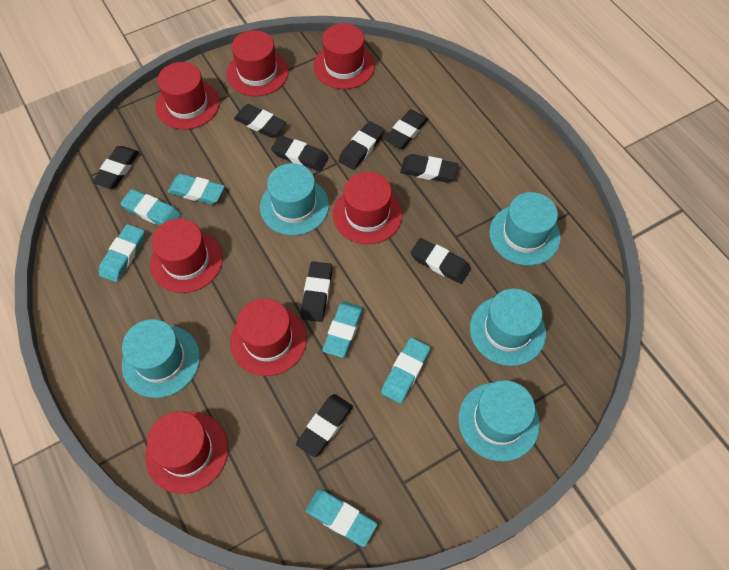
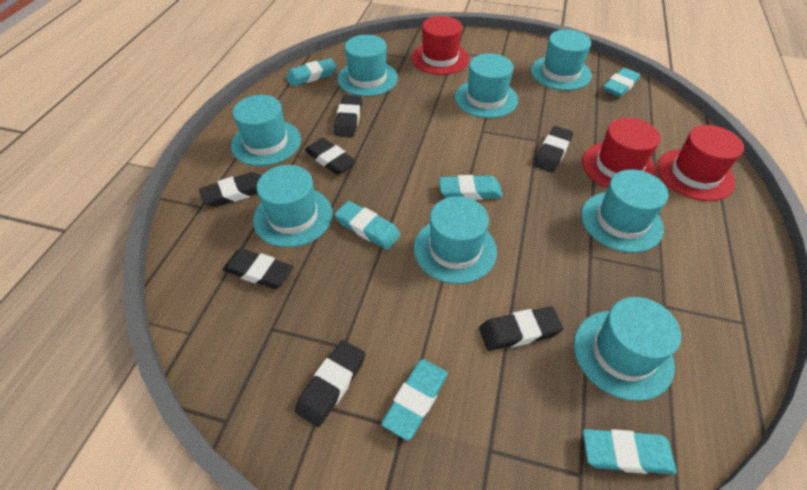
black eraser: 9 -> 7
red hat: 7 -> 3
turquoise hat: 5 -> 8

